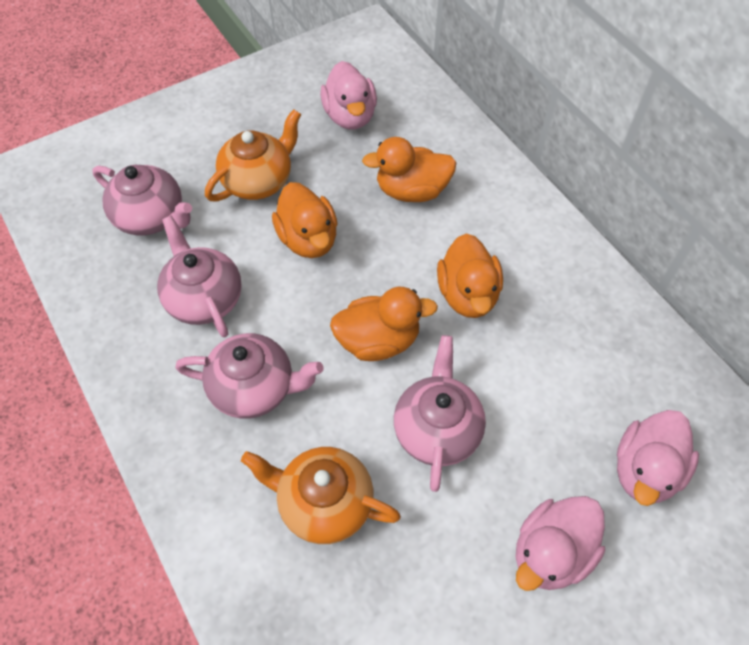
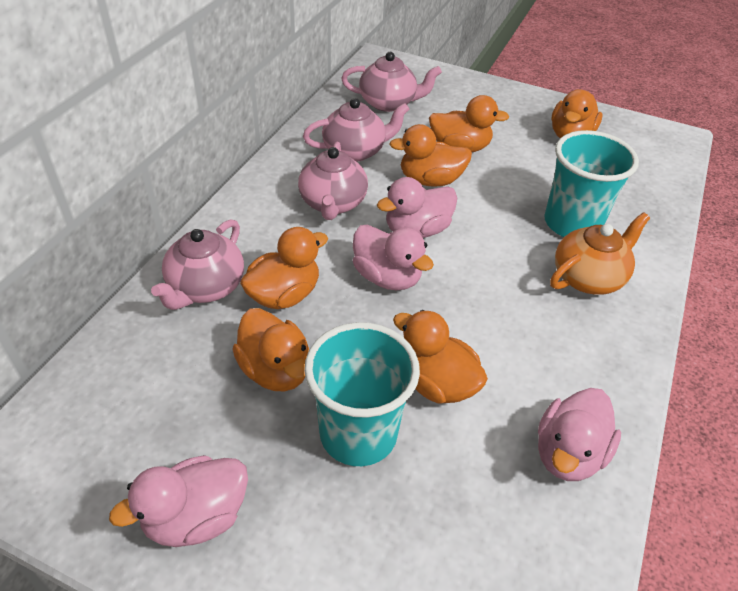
orange duck: 4 -> 6
orange teapot: 2 -> 1
pink duck: 3 -> 4
turquoise cup: 0 -> 2

